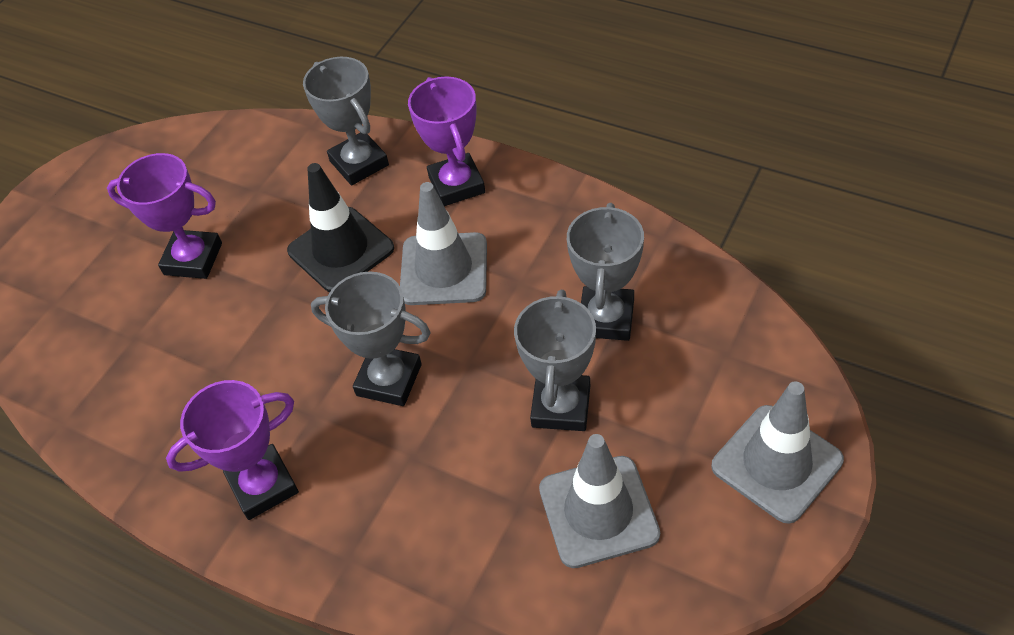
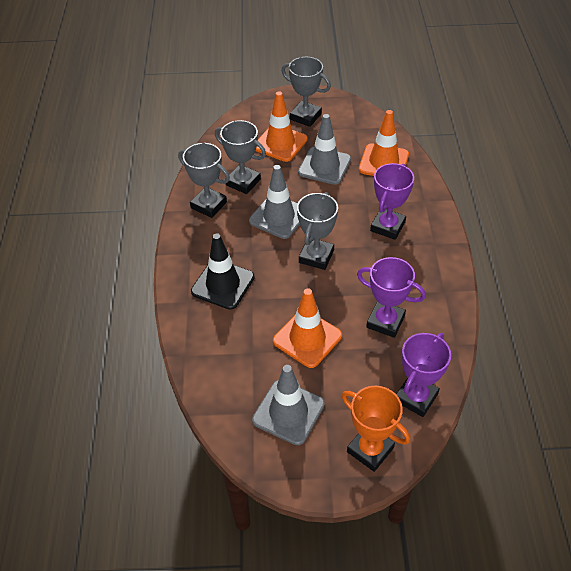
orange traffic cone: 0 -> 3
orange trophy: 0 -> 1

